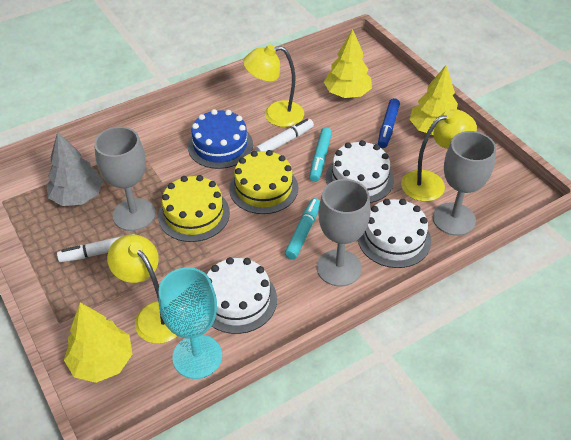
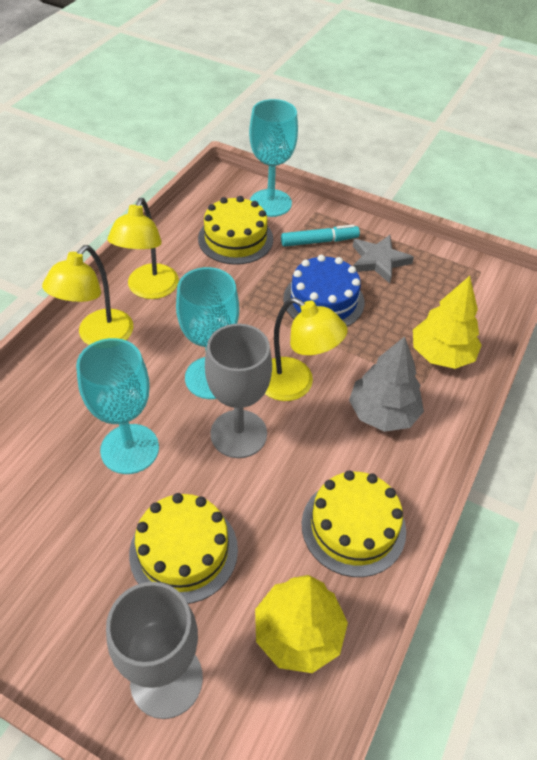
blue marker: 1 -> 0
grey goblet: 3 -> 2
grey star: 0 -> 1
turquoise goblet: 1 -> 3
turquoise marker: 2 -> 1
white cake: 3 -> 0
white marker: 2 -> 0
yellow cake: 2 -> 3
yellow tree: 3 -> 2

